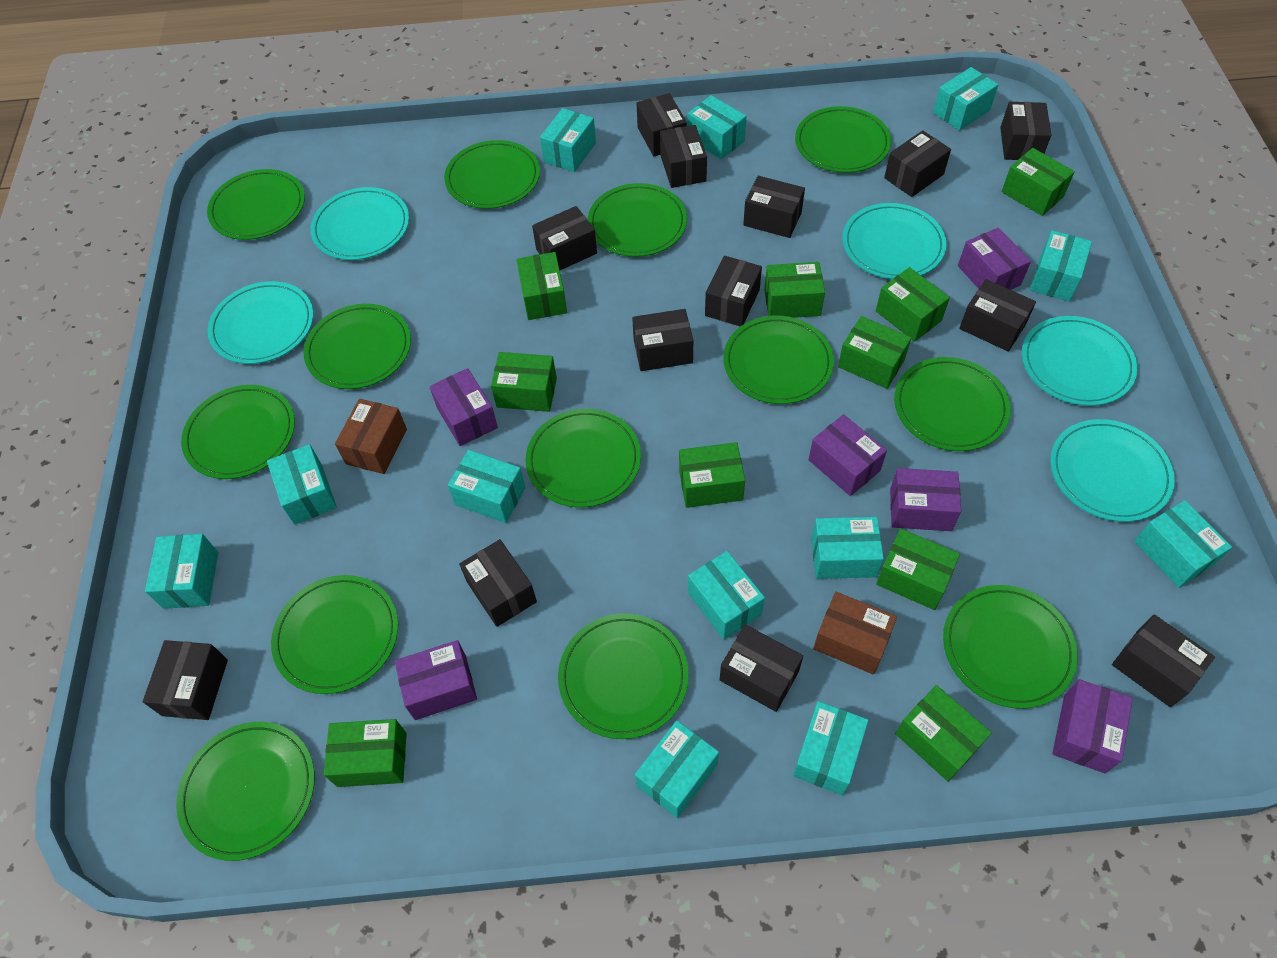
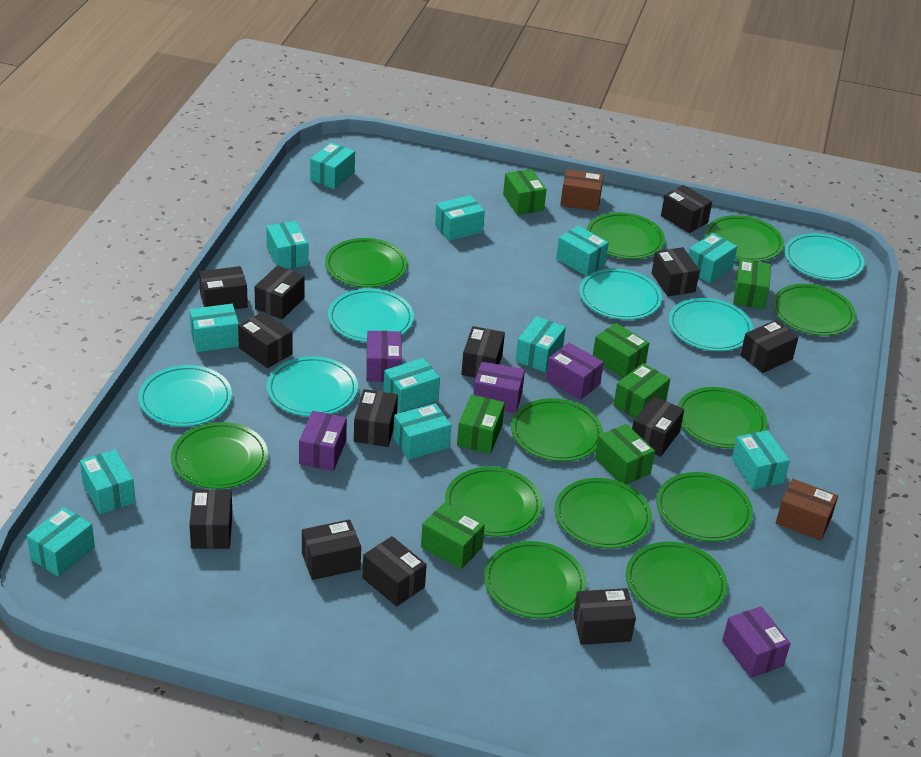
green box: 10 -> 7
green plate: 13 -> 12
purple box: 6 -> 5
turquoise plate: 5 -> 6

